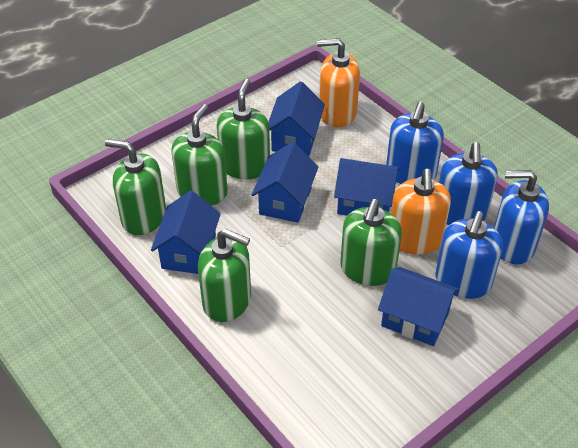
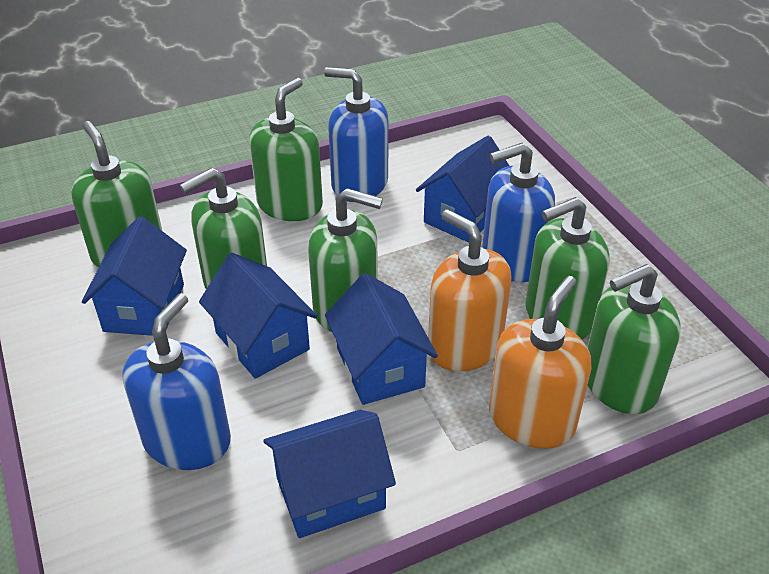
blue soap dispenser: 4 -> 3
green soap dispenser: 5 -> 6

